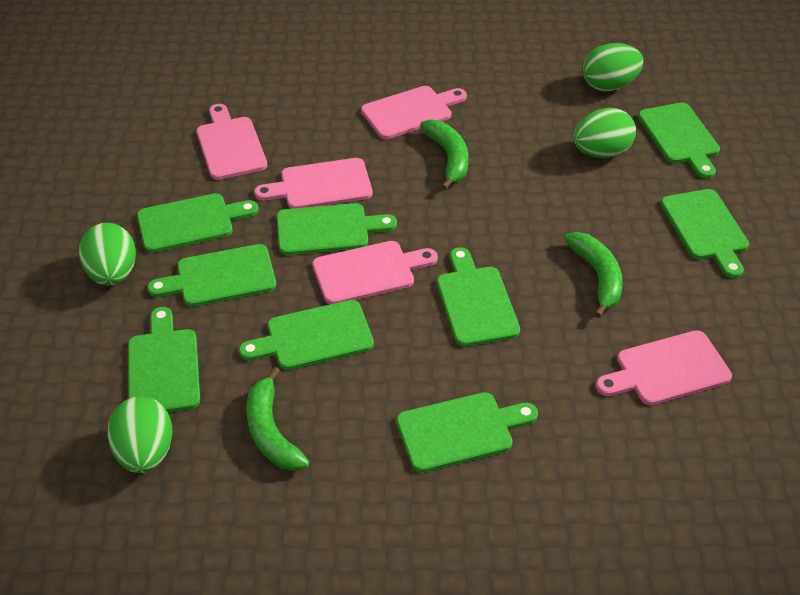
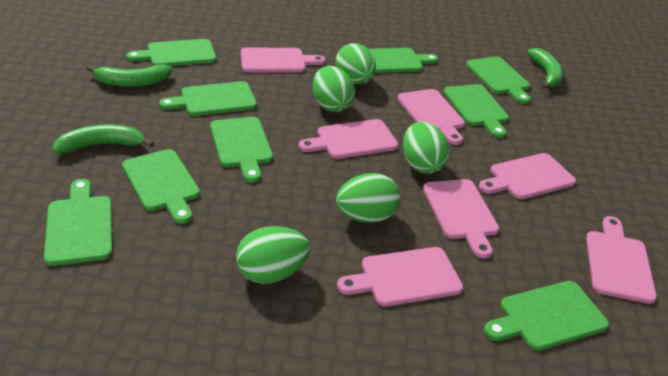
green egg: 4 -> 5
pink cutting board: 5 -> 7

